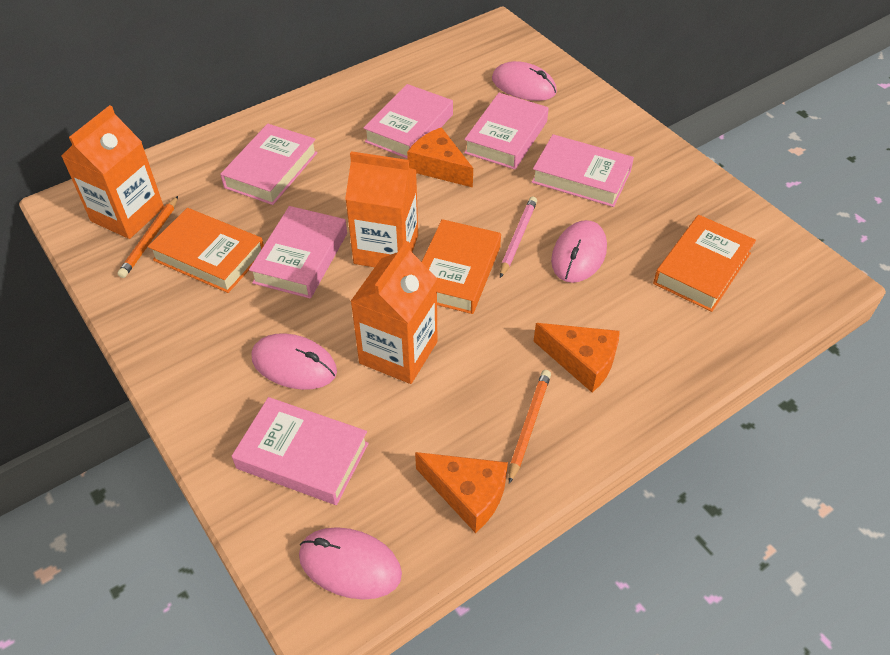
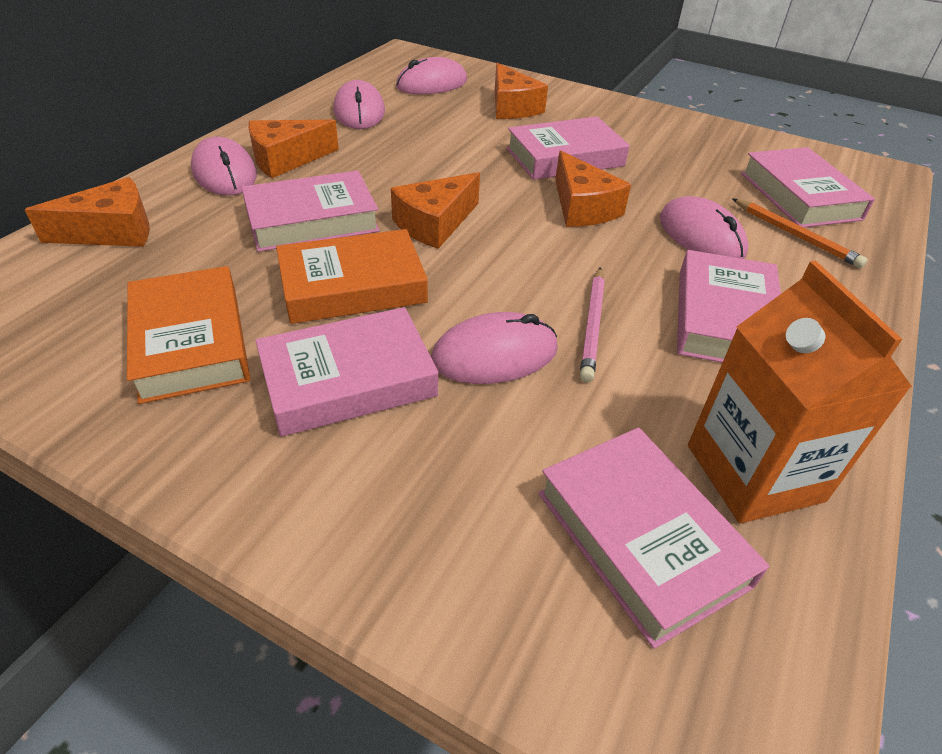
orange book: 3 -> 2
orange carton: 3 -> 1
orange cheese: 3 -> 5
orange pencil: 2 -> 1
pink mouse: 4 -> 5

